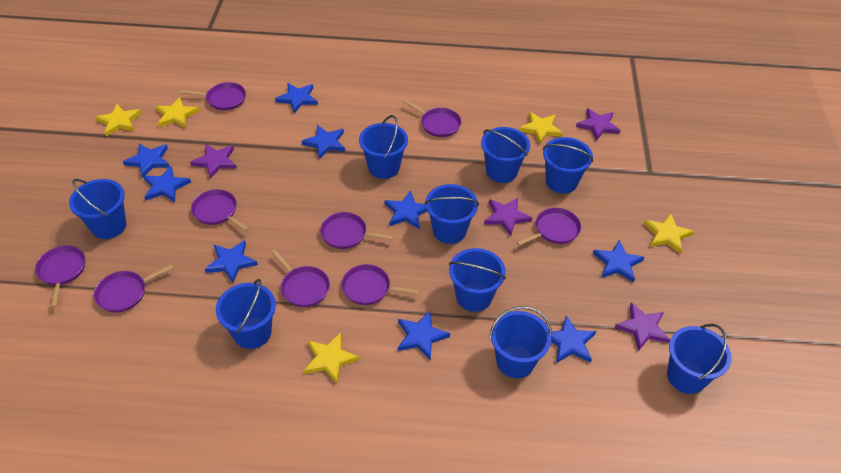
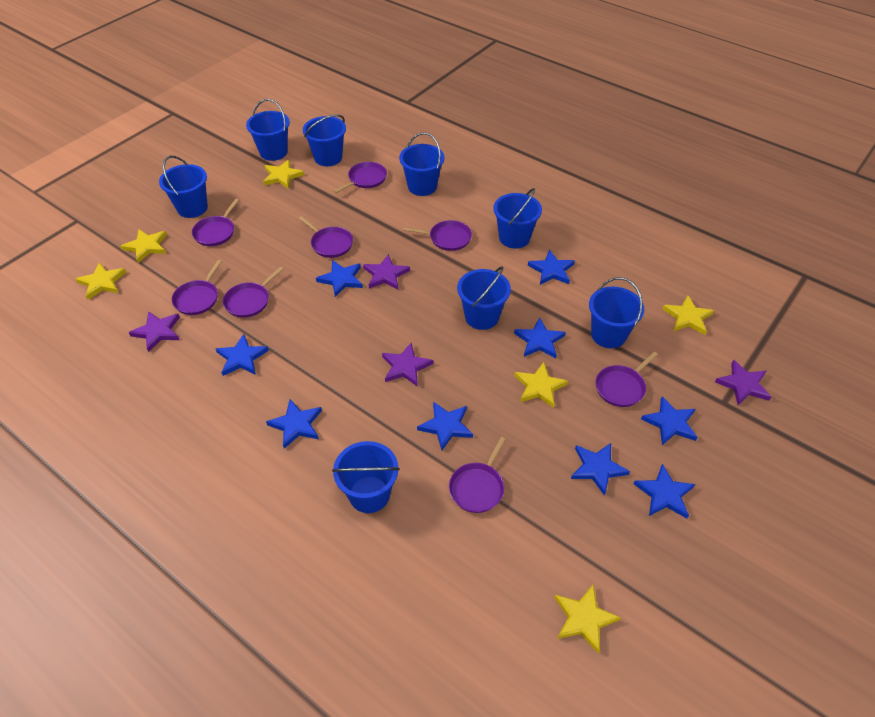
blue bucket: 9 -> 8
purple pan: 9 -> 8
yellow star: 5 -> 6

